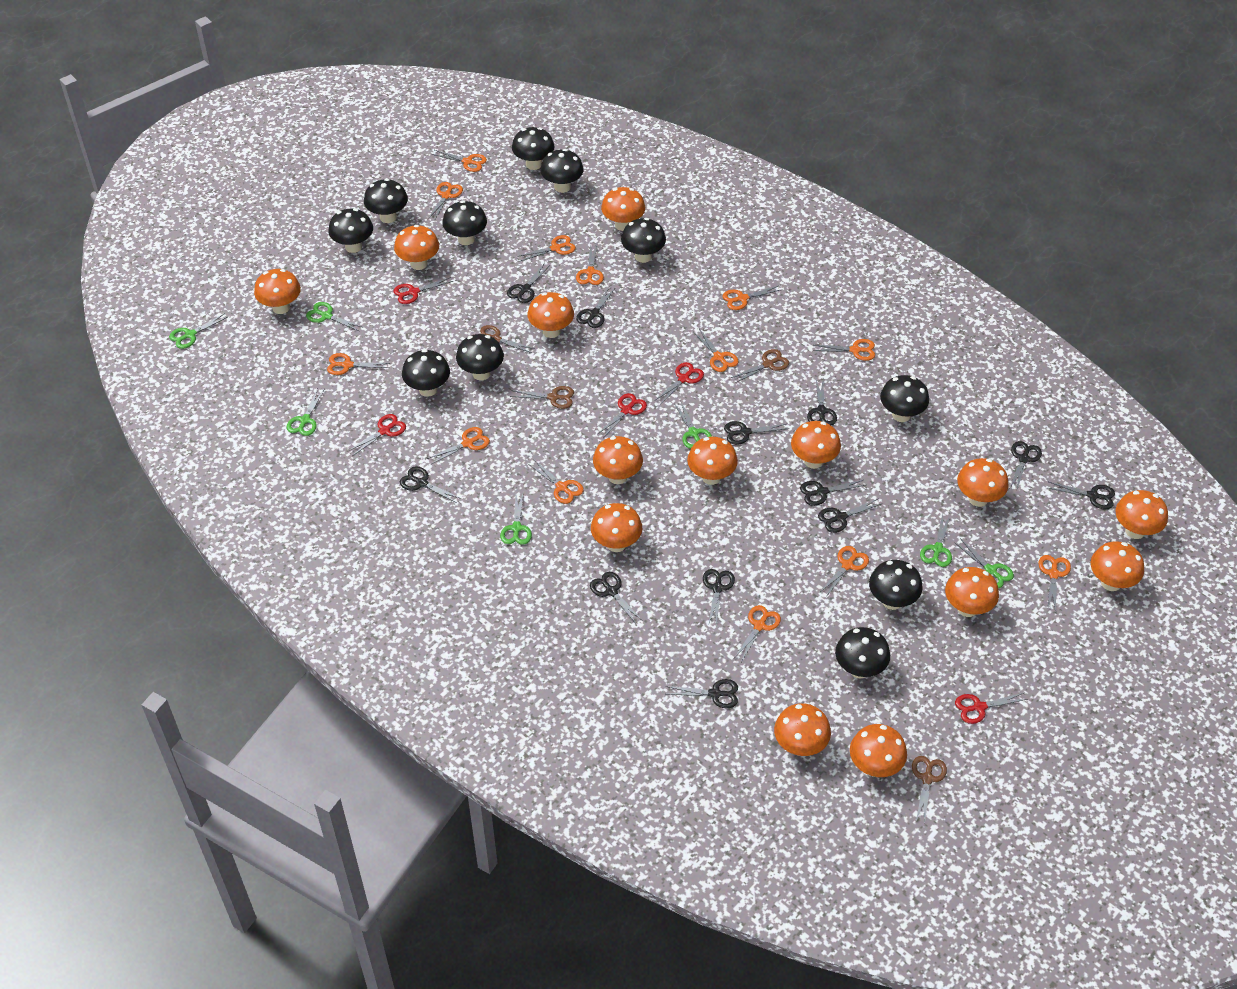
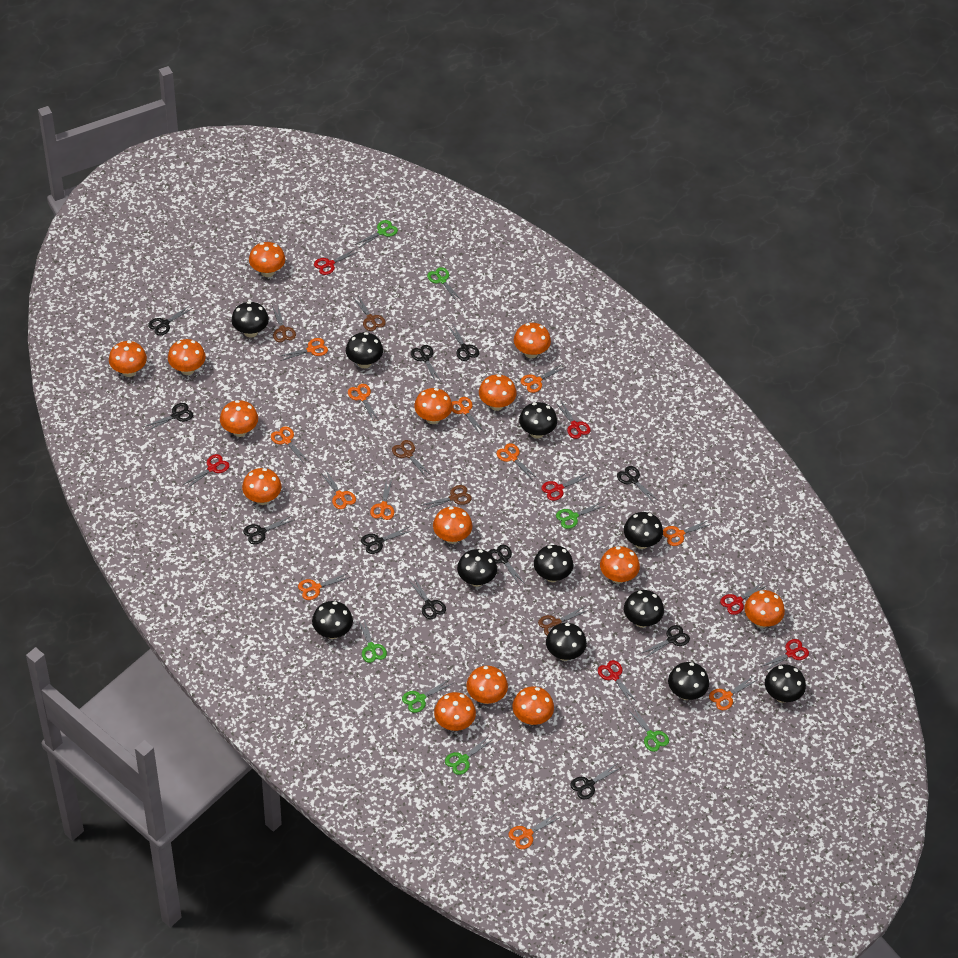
black scissors: 12 -> 11
brown scissors: 4 -> 5
orange scissors: 13 -> 12
red scissors: 5 -> 7

